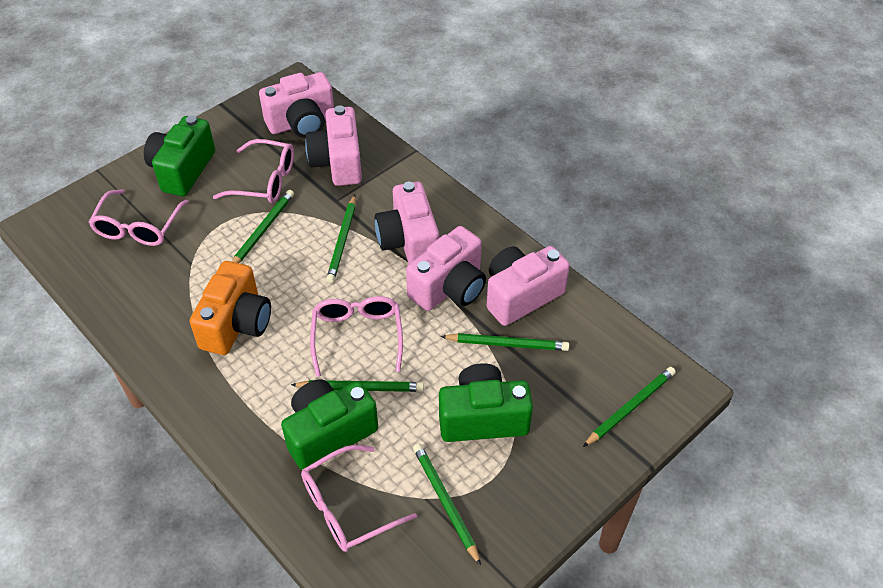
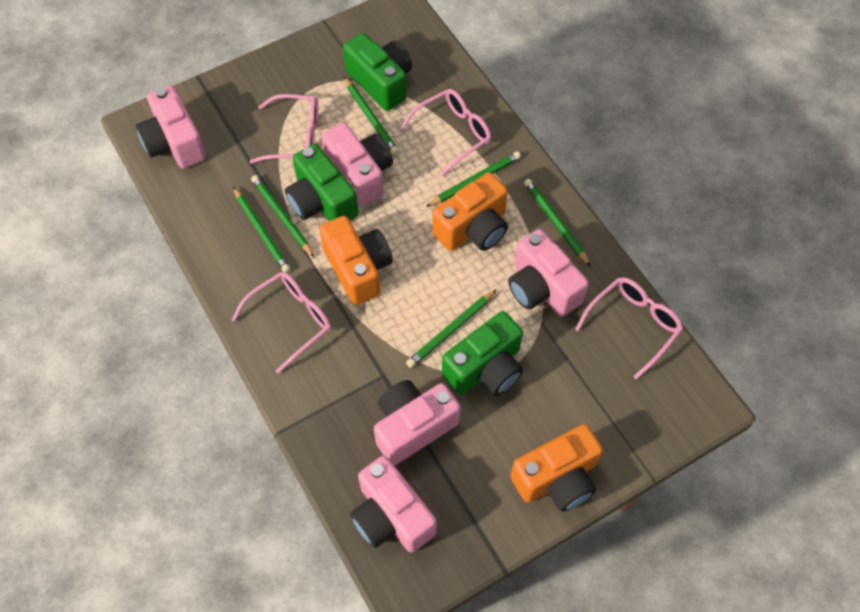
orange camera: 1 -> 3

